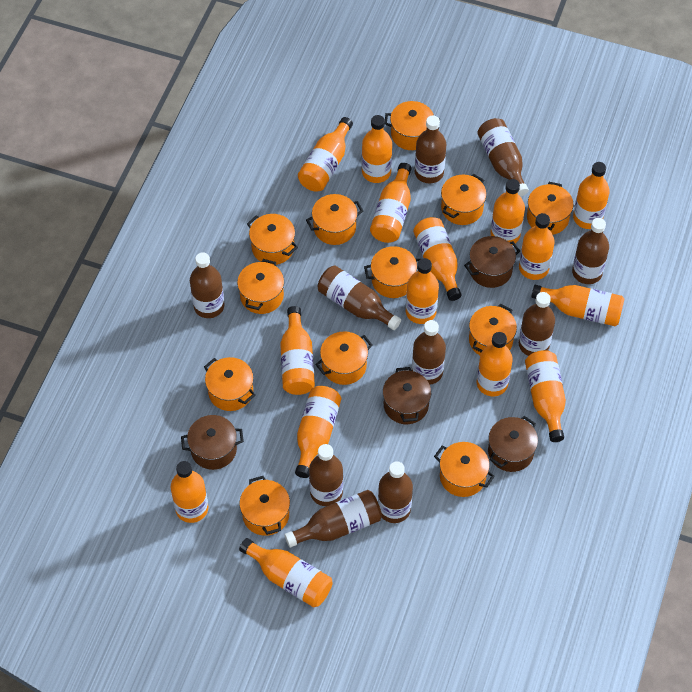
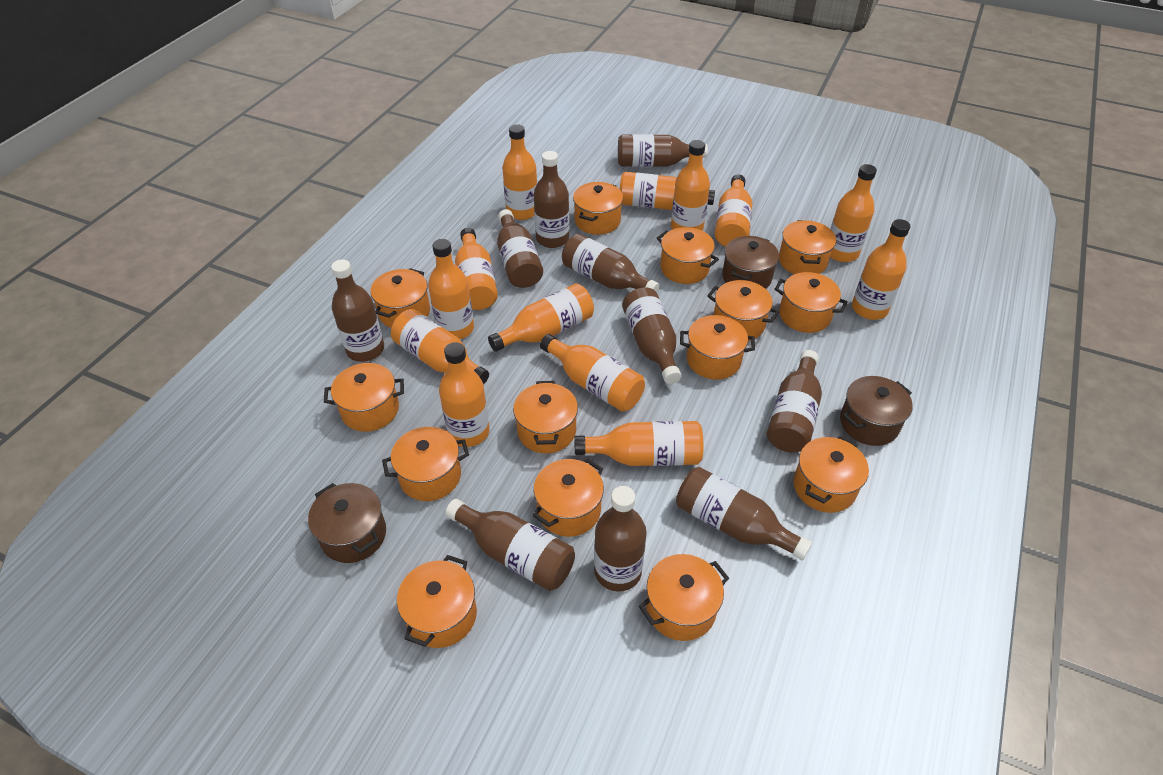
brown pot: 4 -> 3
orange bottle: 15 -> 13
orange pot: 12 -> 14

